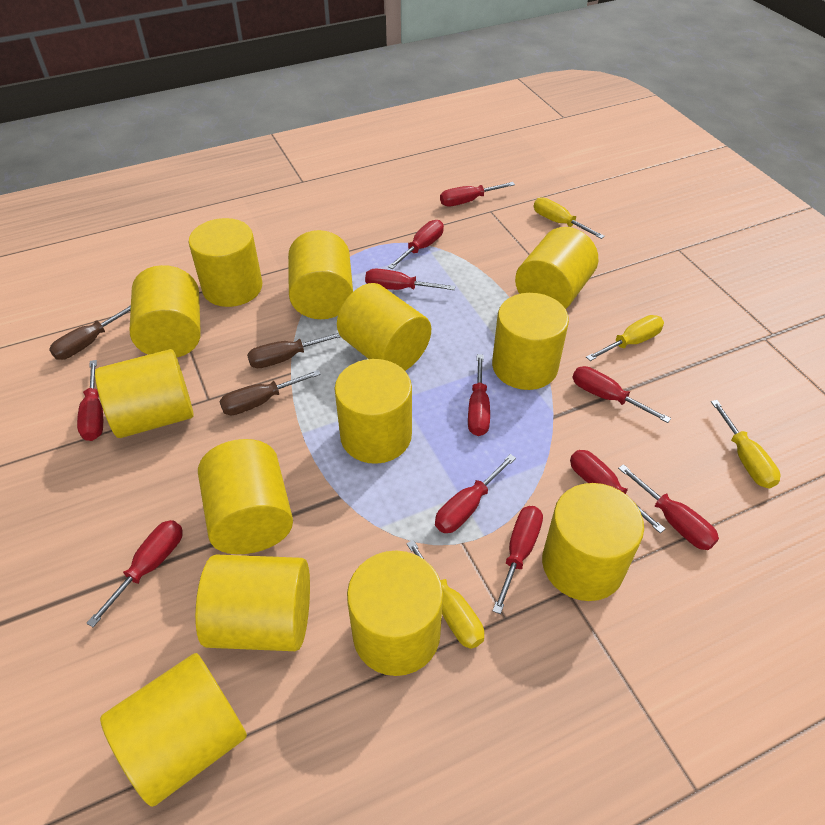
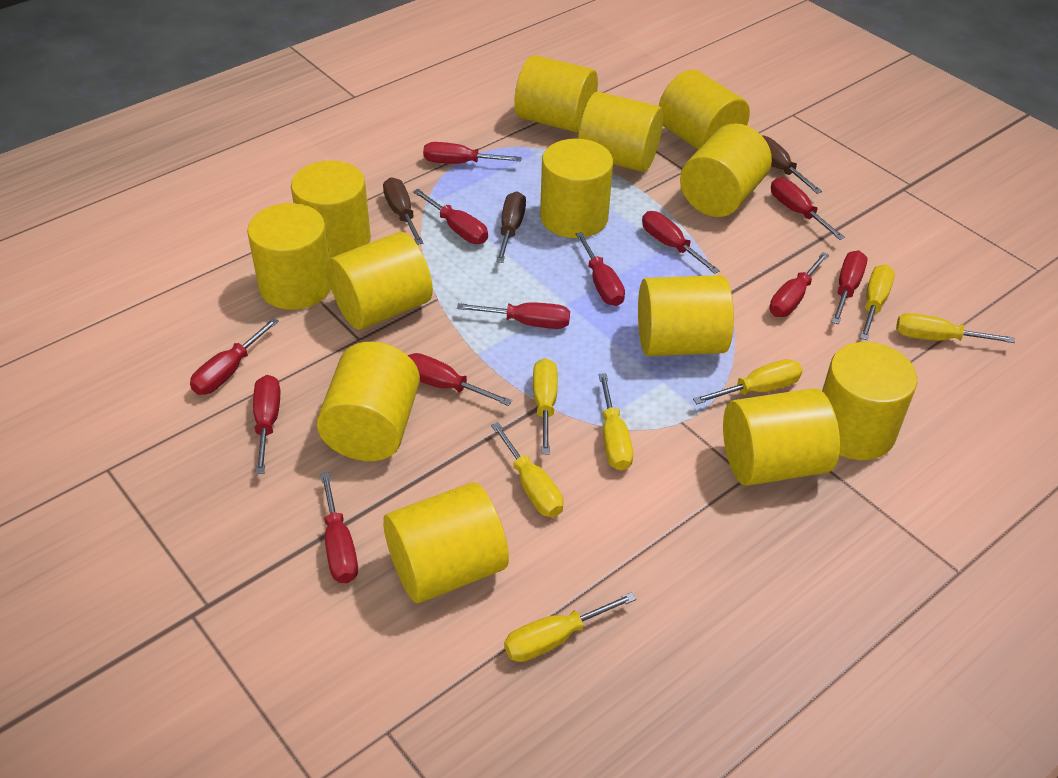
red screwdriver: 11 -> 12
yellow screwdriver: 4 -> 7

